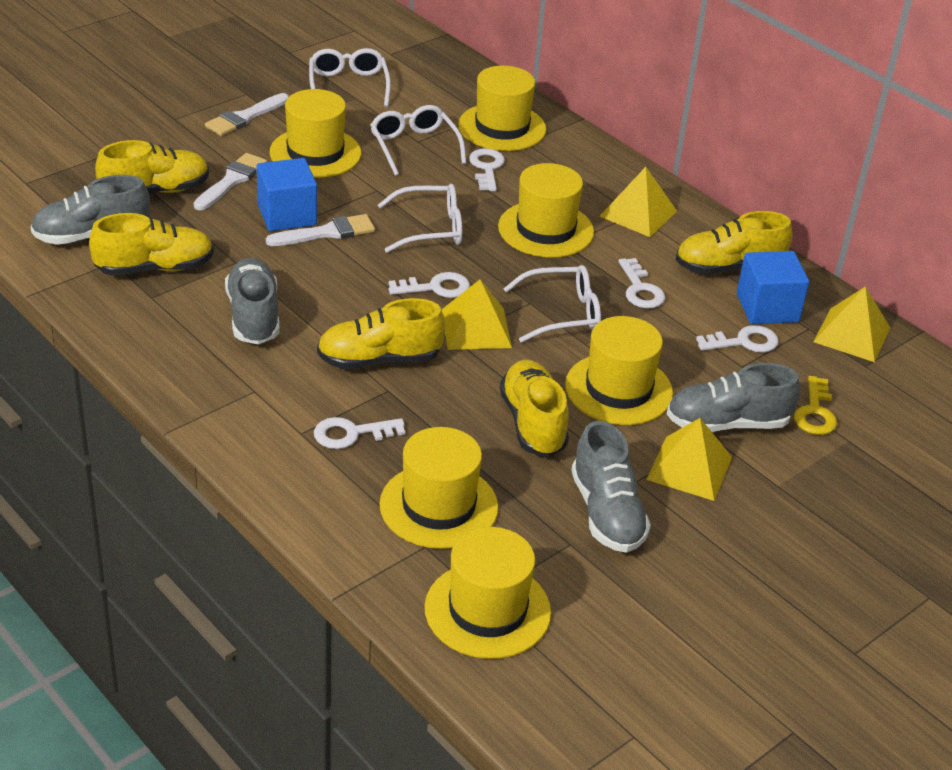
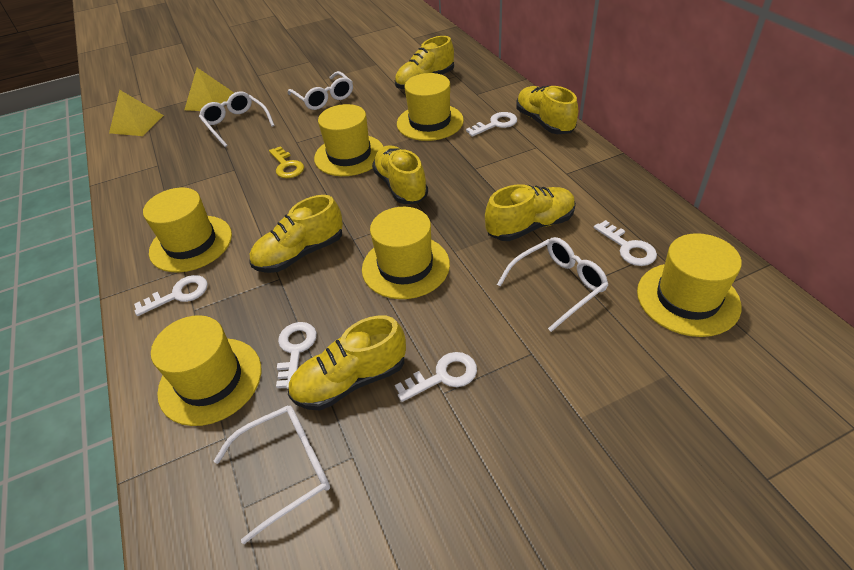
blue cube: 2 -> 0
grey shoe: 4 -> 0
white brush: 3 -> 0
yellow pyramid: 4 -> 2
yellow shoe: 5 -> 6

